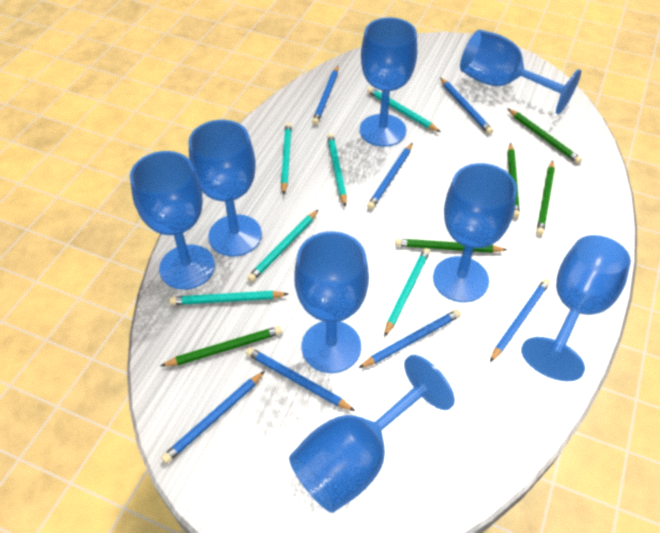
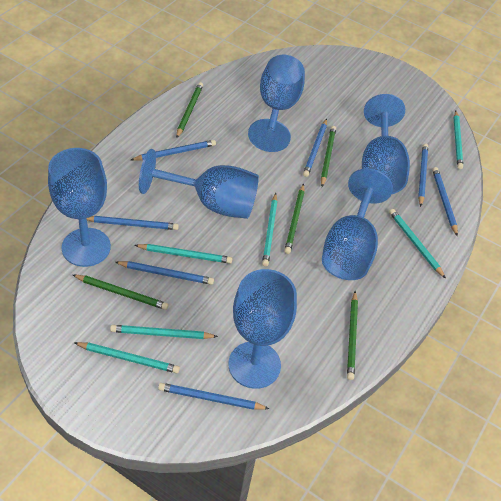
blue goblet: 8 -> 6

